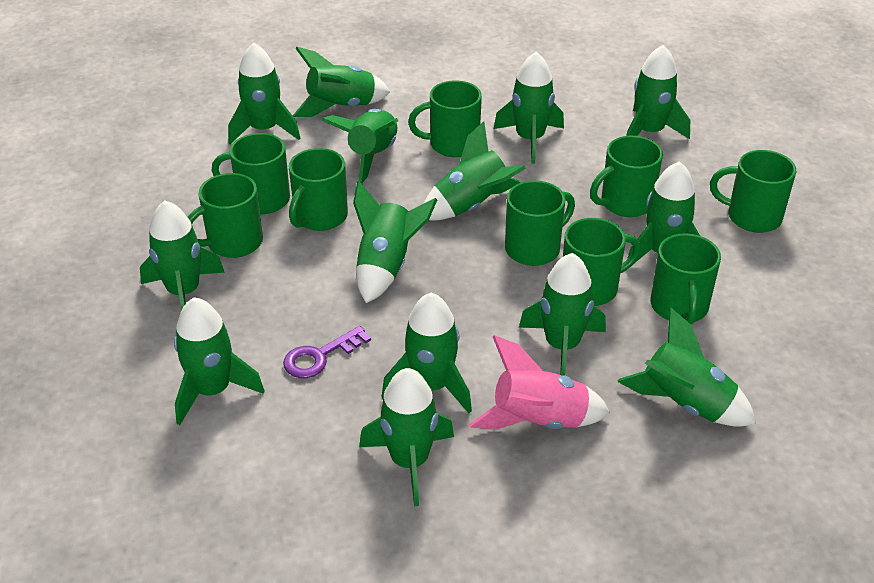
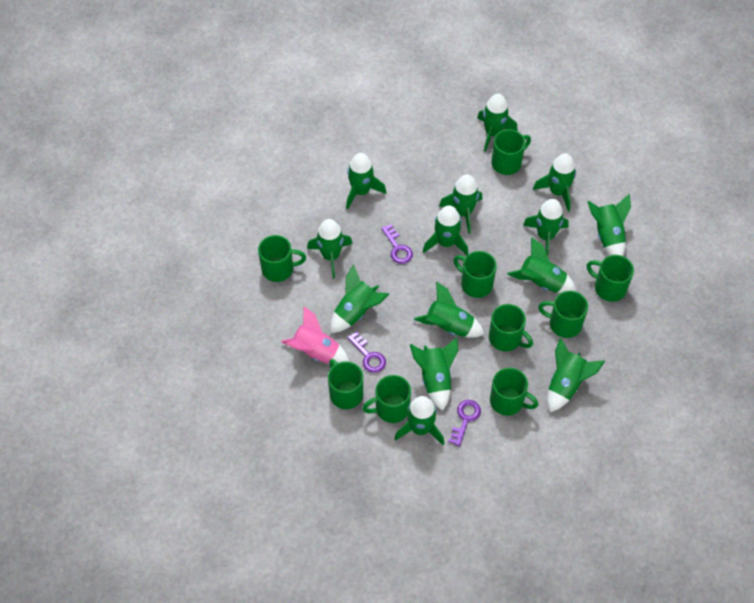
purple key: 1 -> 3

